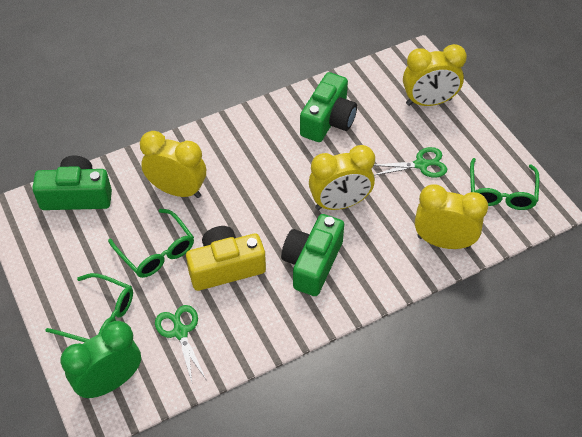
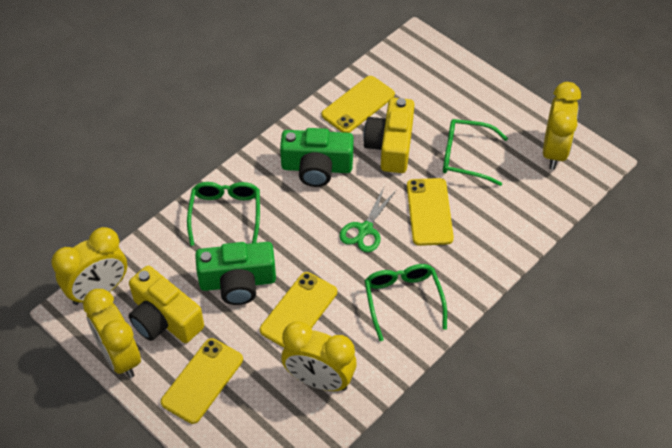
green camera: 3 -> 2
green clock: 1 -> 0
green scissors: 2 -> 1
yellow camera: 1 -> 2
yellow phone: 0 -> 4

